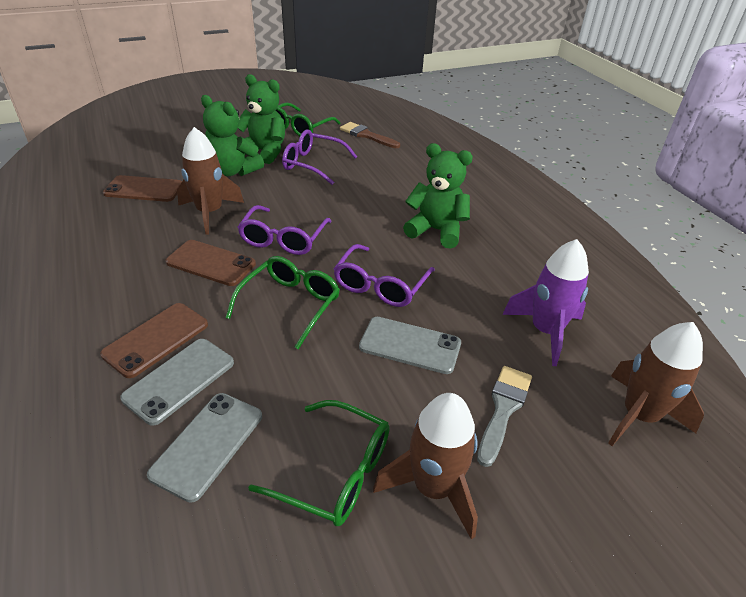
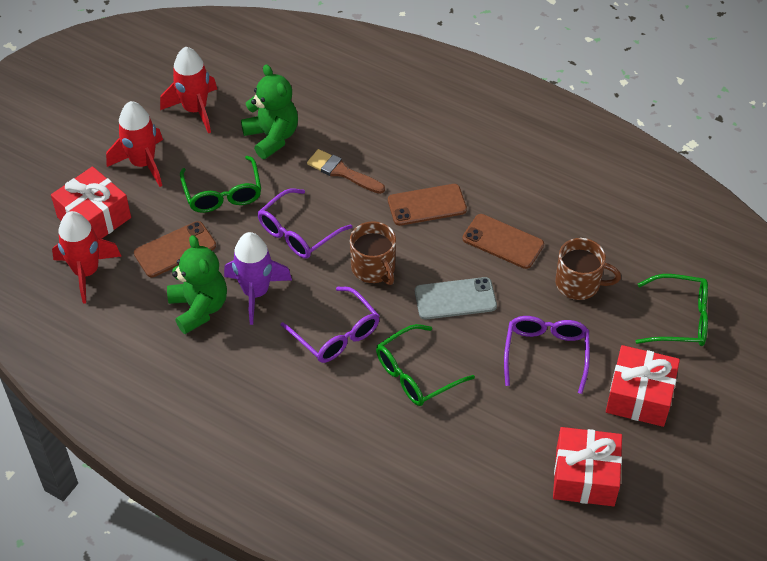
brown mug: 0 -> 2
brown rocket: 3 -> 0
green teddy bear: 3 -> 2
grey brush: 1 -> 0
grey phone: 3 -> 1
red gift: 0 -> 3
red rocket: 0 -> 3

